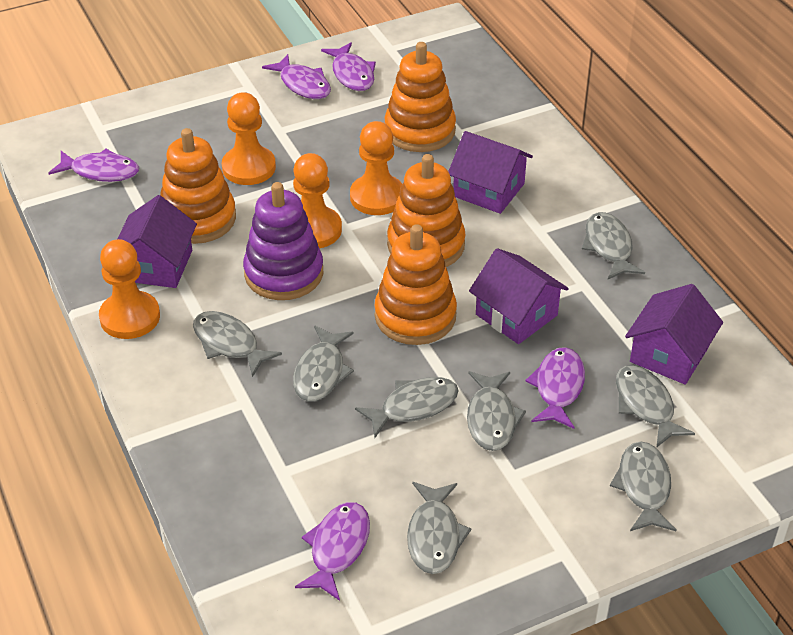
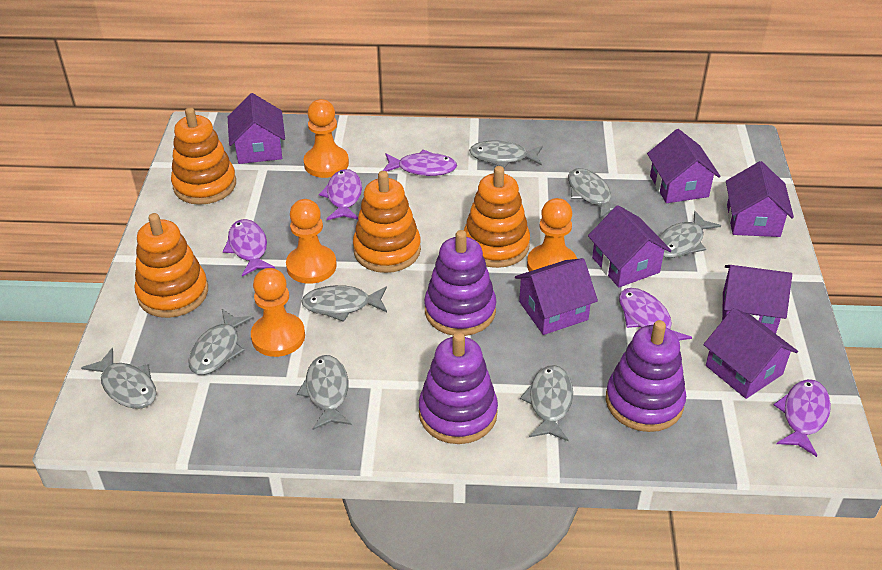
purple house: 4 -> 7
purple stacking toy: 1 -> 3

